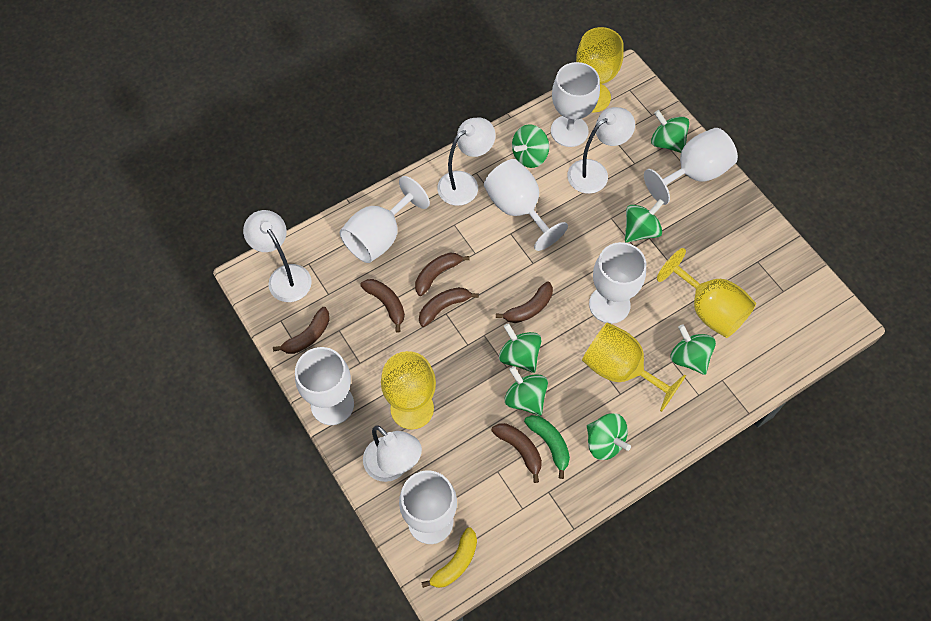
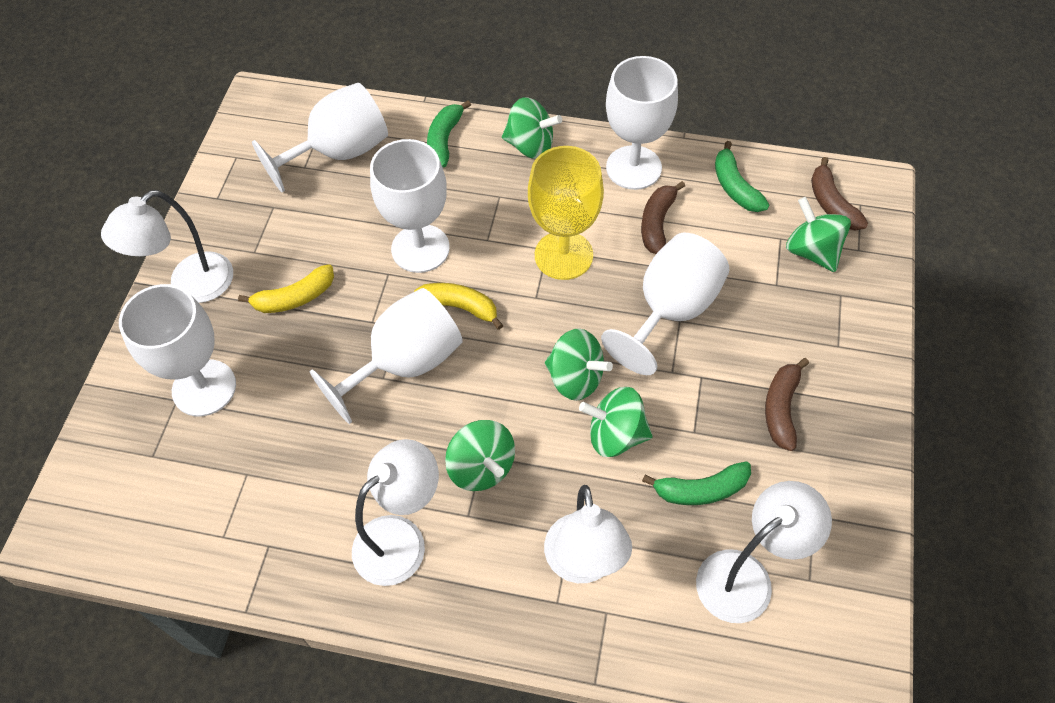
brown banana: 6 -> 3
green banana: 1 -> 3
green spinning top: 7 -> 5
white goblet: 7 -> 6
yellow banana: 1 -> 2
yellow goblet: 4 -> 1

